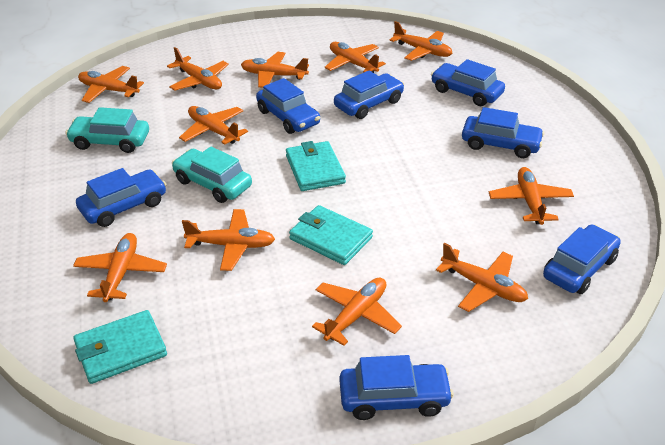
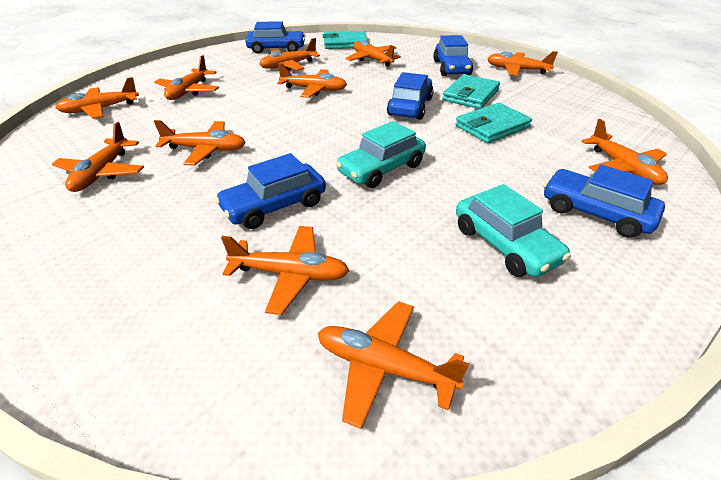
blue car: 7 -> 5

